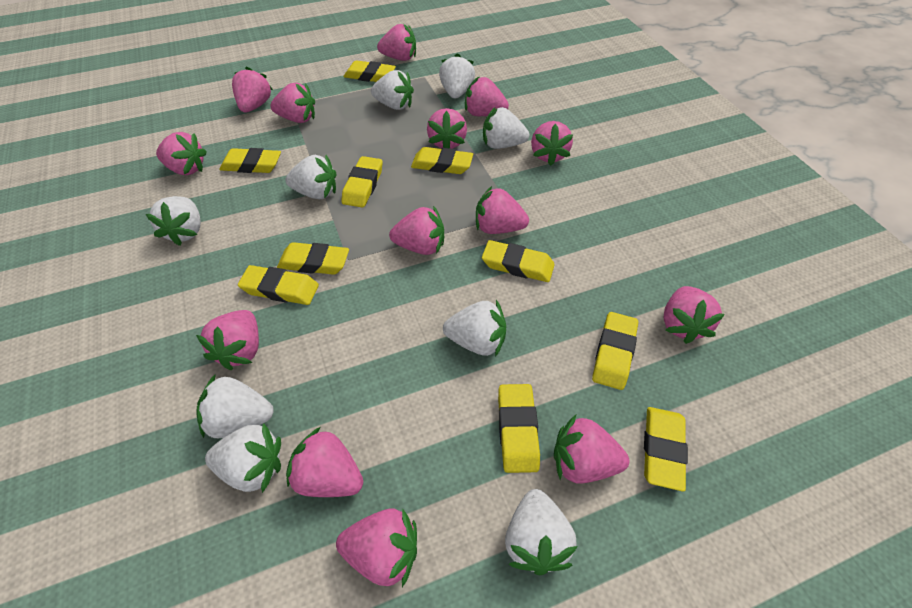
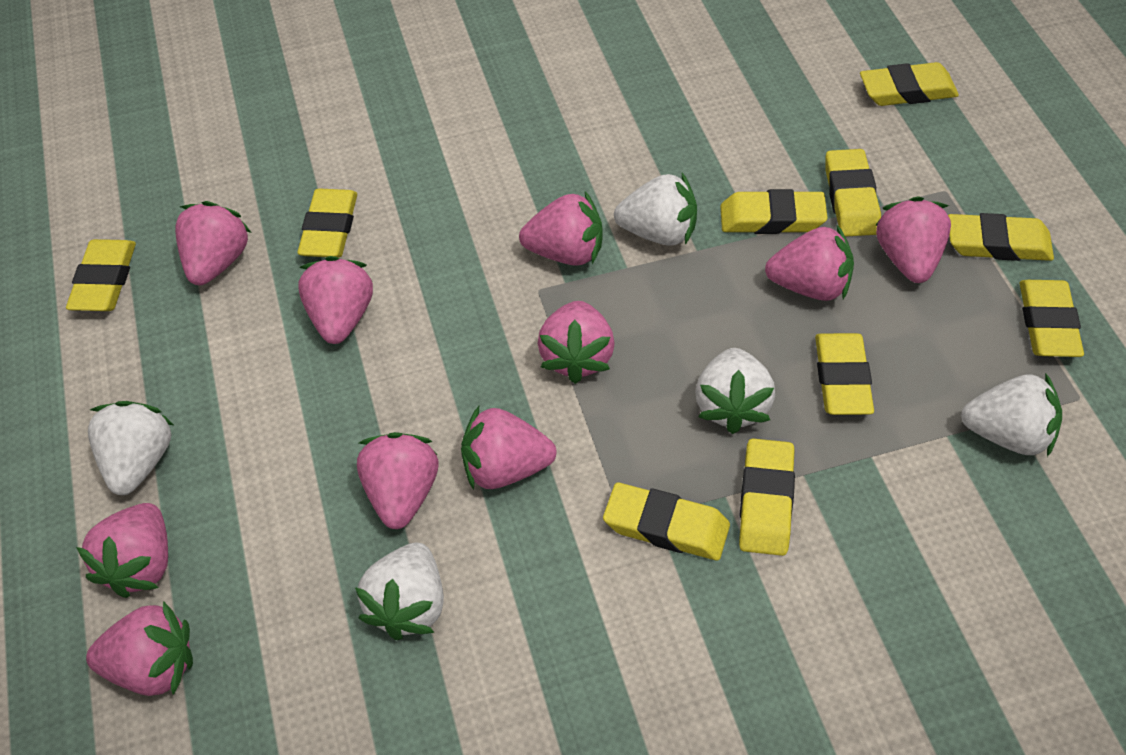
pink strawberry: 14 -> 10
white strawberry: 9 -> 5

